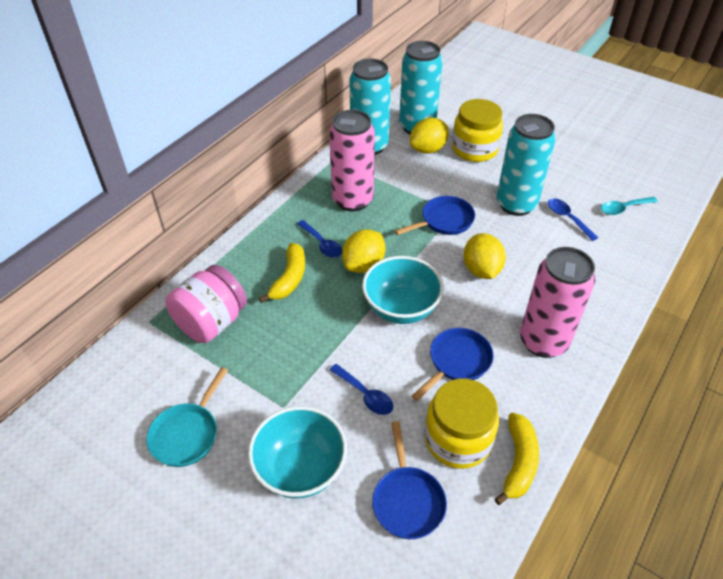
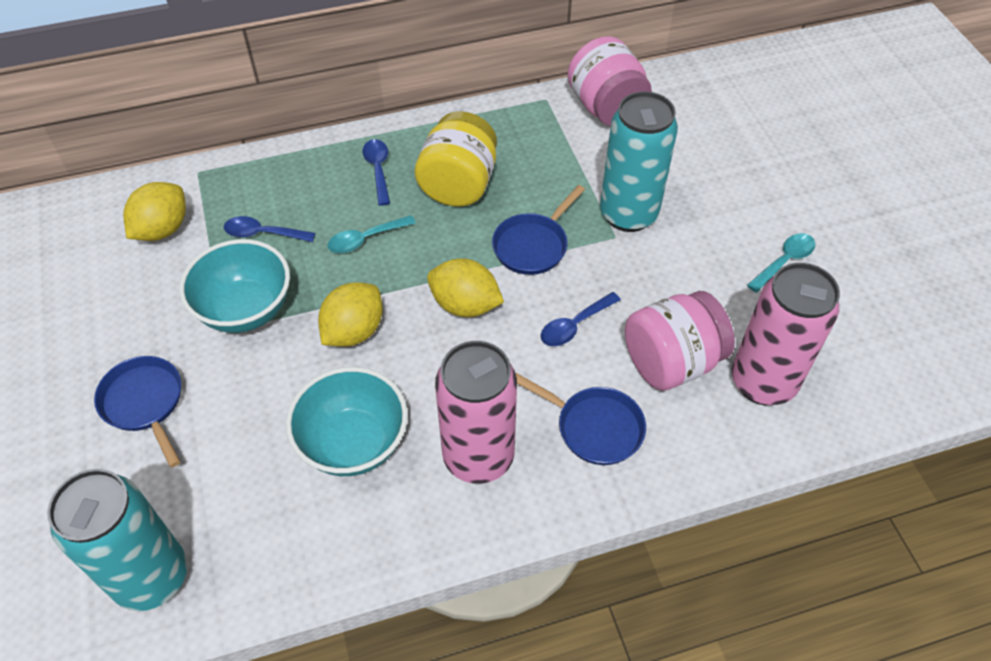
pink jar: 1 -> 2
turquoise can: 3 -> 2
turquoise pan: 1 -> 0
turquoise spoon: 1 -> 2
yellow banana: 2 -> 0
yellow jar: 2 -> 1

